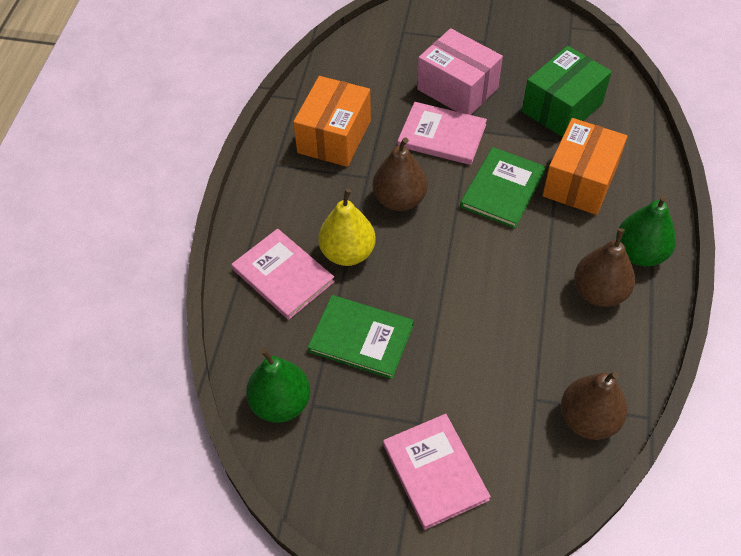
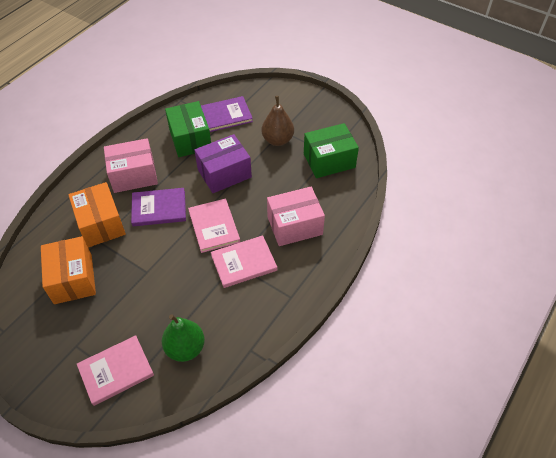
brown pear: 3 -> 1
green book: 2 -> 0
green box: 1 -> 2
green pear: 2 -> 1
pink box: 1 -> 2
purple book: 0 -> 2
purple box: 0 -> 1
yellow pear: 1 -> 0

